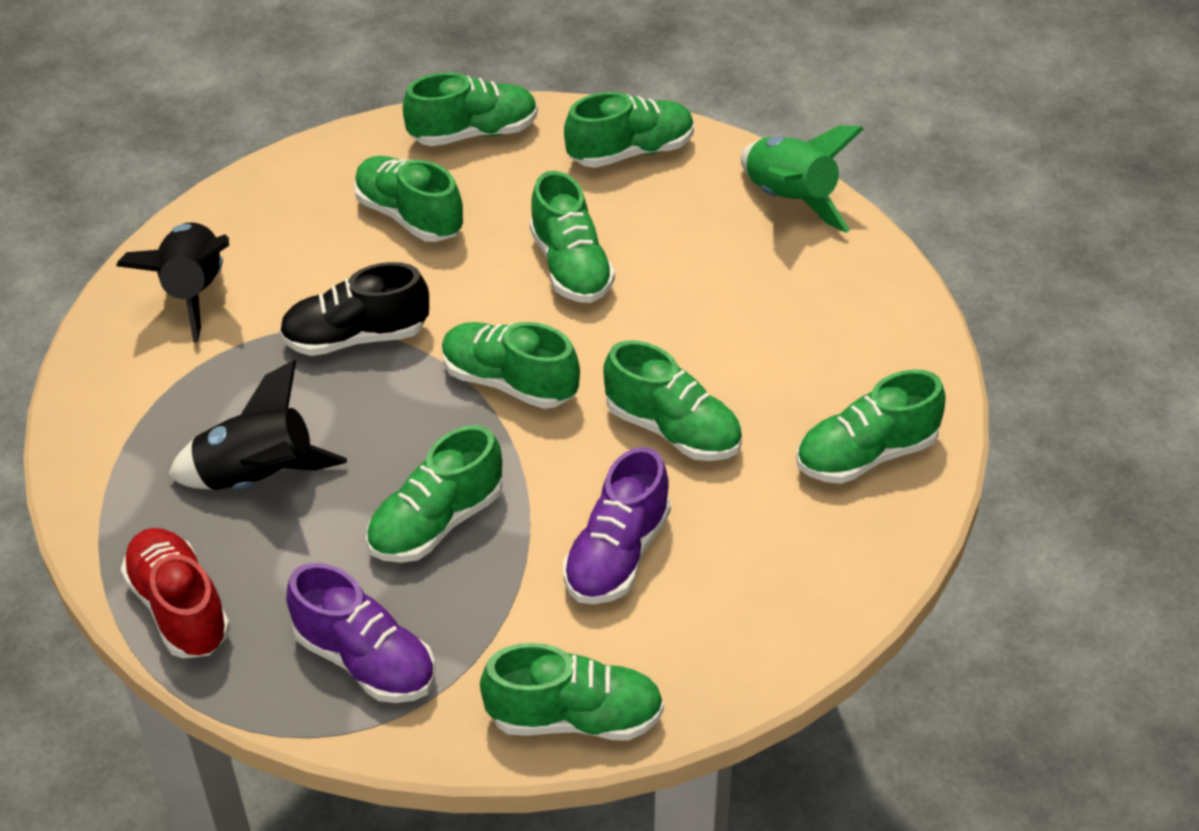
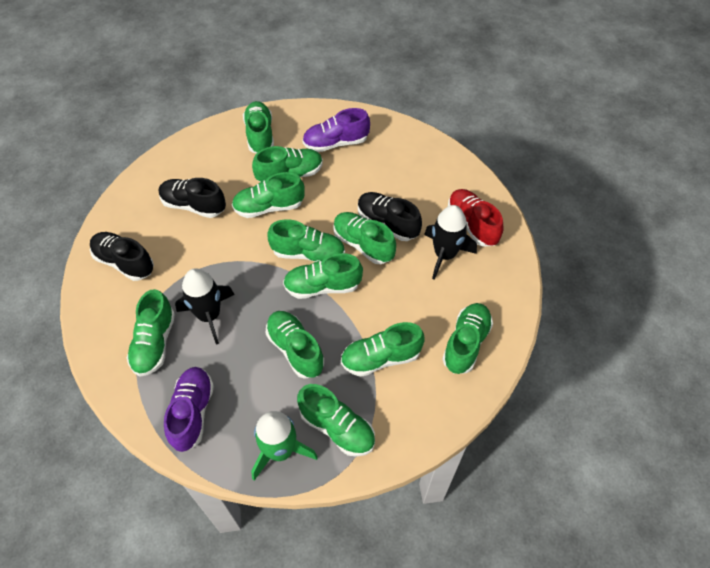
black shoe: 1 -> 3
green shoe: 9 -> 11

